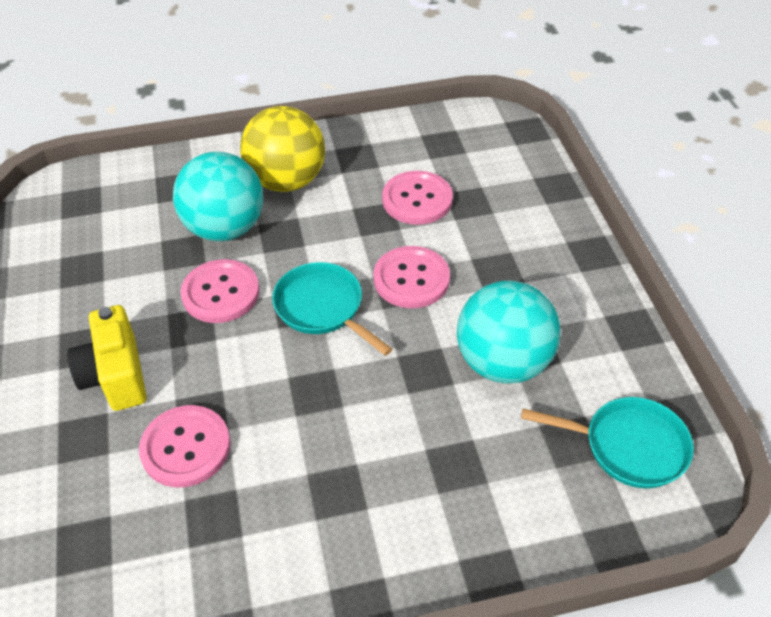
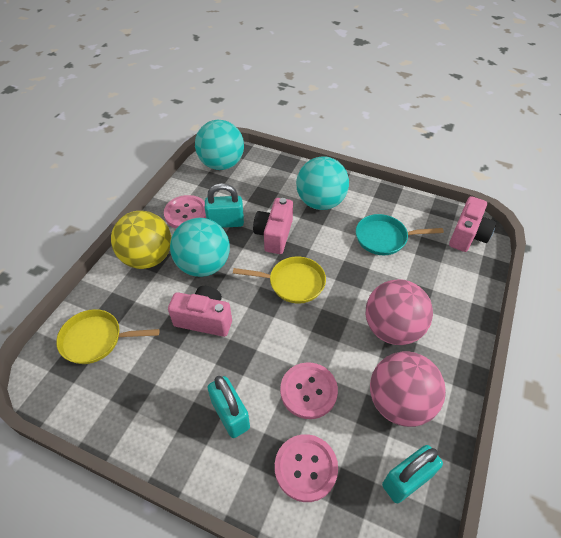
pink ball: 0 -> 2
pink button: 4 -> 3
pink camera: 0 -> 3
turquoise ball: 2 -> 3
turquoise padlock: 0 -> 3
turquoise pan: 2 -> 1
yellow camera: 1 -> 0
yellow pan: 0 -> 2

